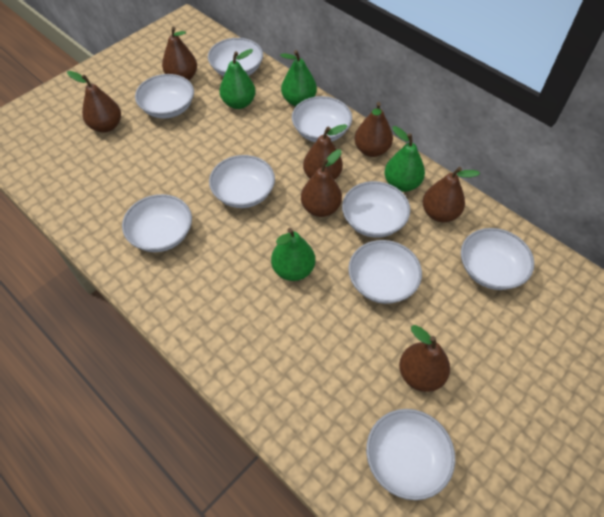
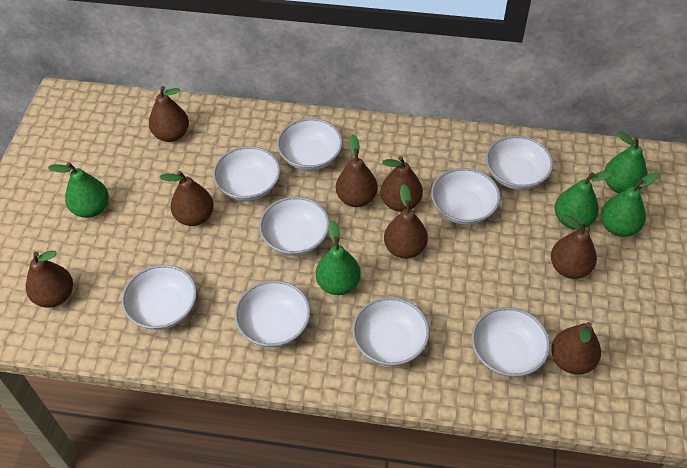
brown pear: 7 -> 8
green pear: 4 -> 5

